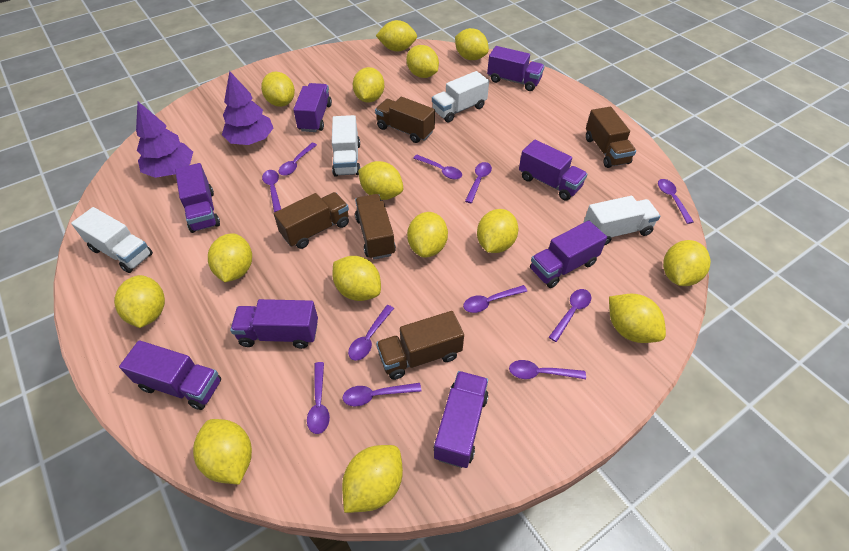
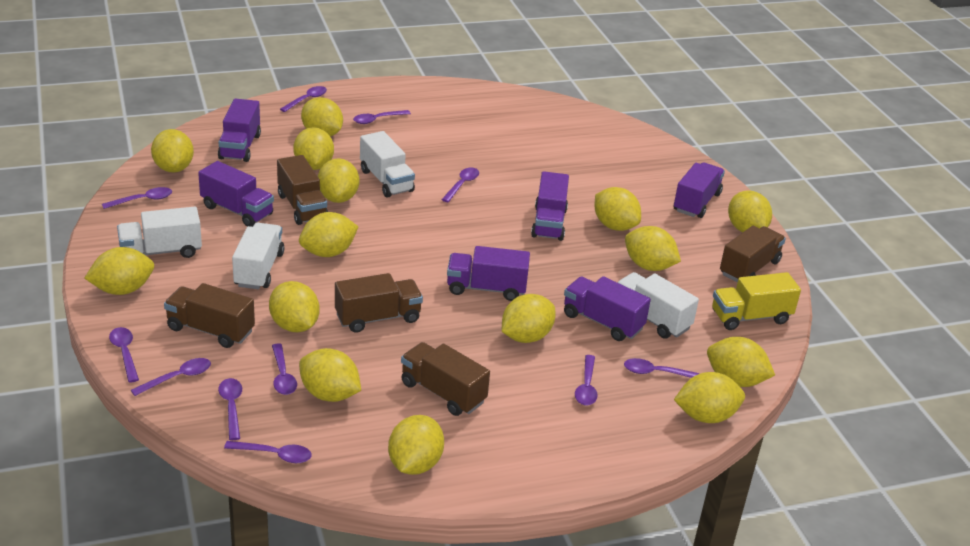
purple tree: 2 -> 0
purple truck: 8 -> 6
yellow truck: 0 -> 1

